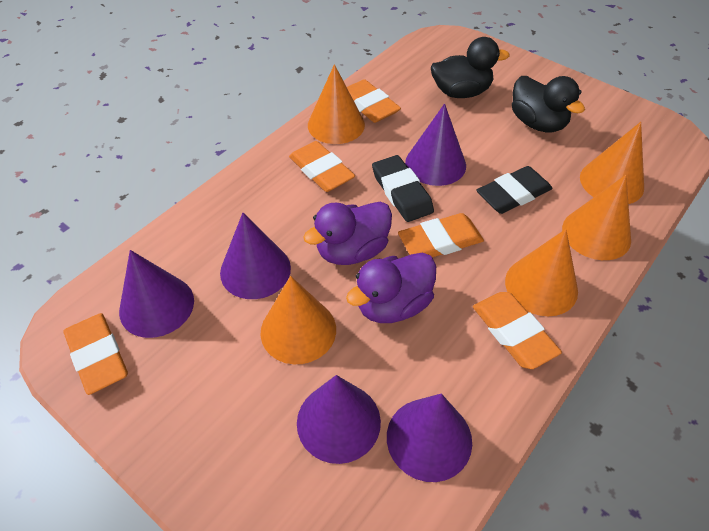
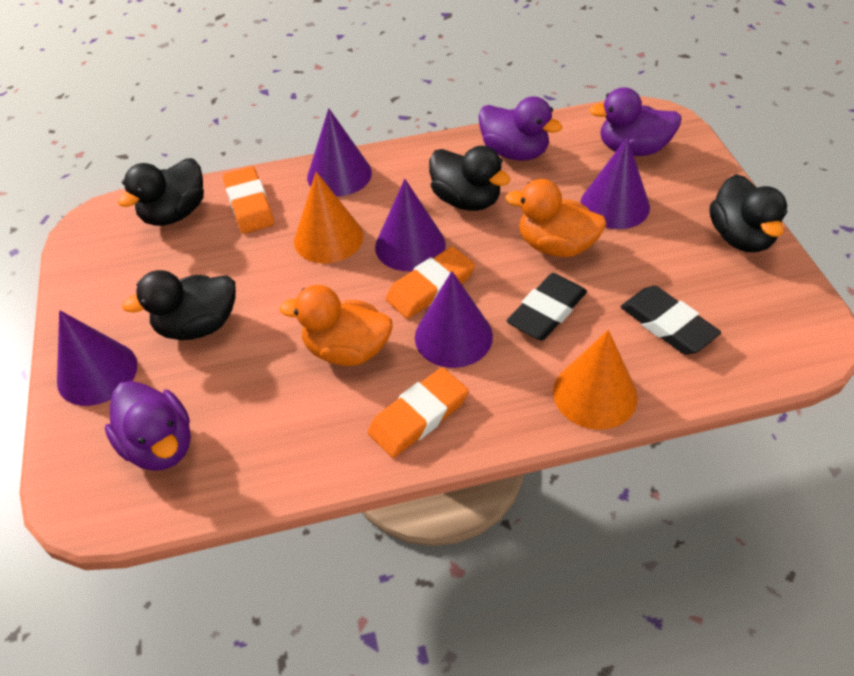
black duck: 2 -> 4
orange cone: 5 -> 2
orange duck: 0 -> 2
orange eraser: 5 -> 3
purple duck: 2 -> 3

